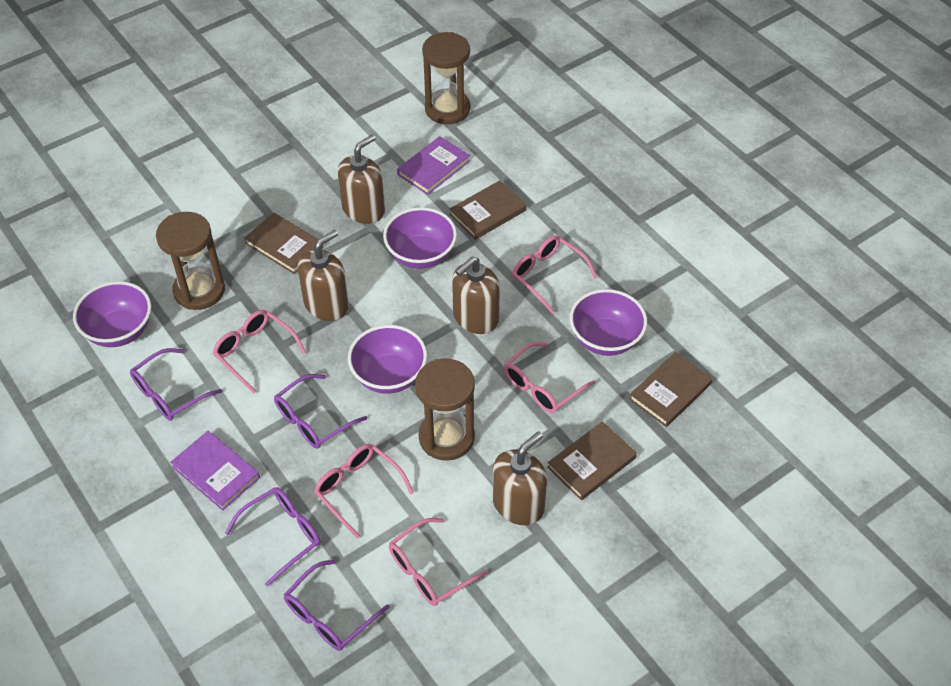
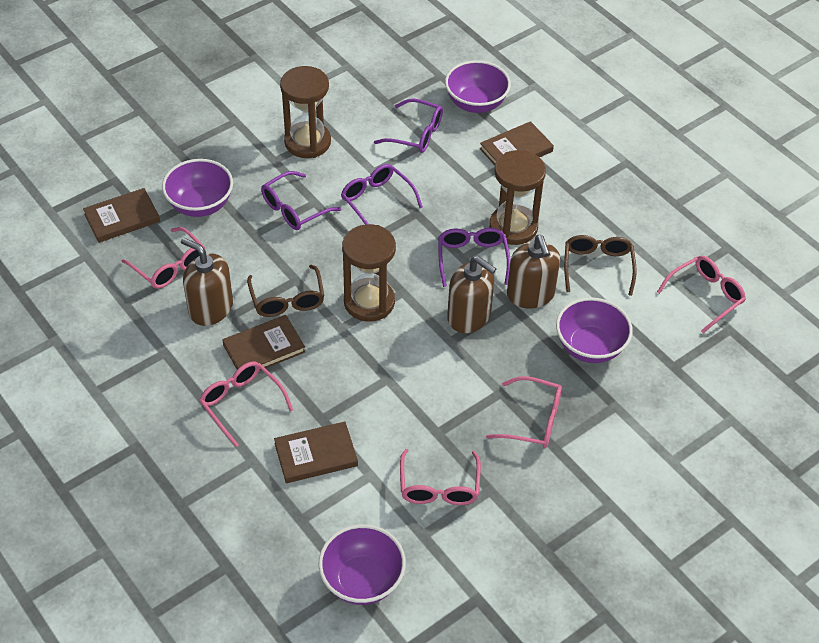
brown glasses: 0 -> 2
brown soap dispenser: 4 -> 3
purple book: 2 -> 0

